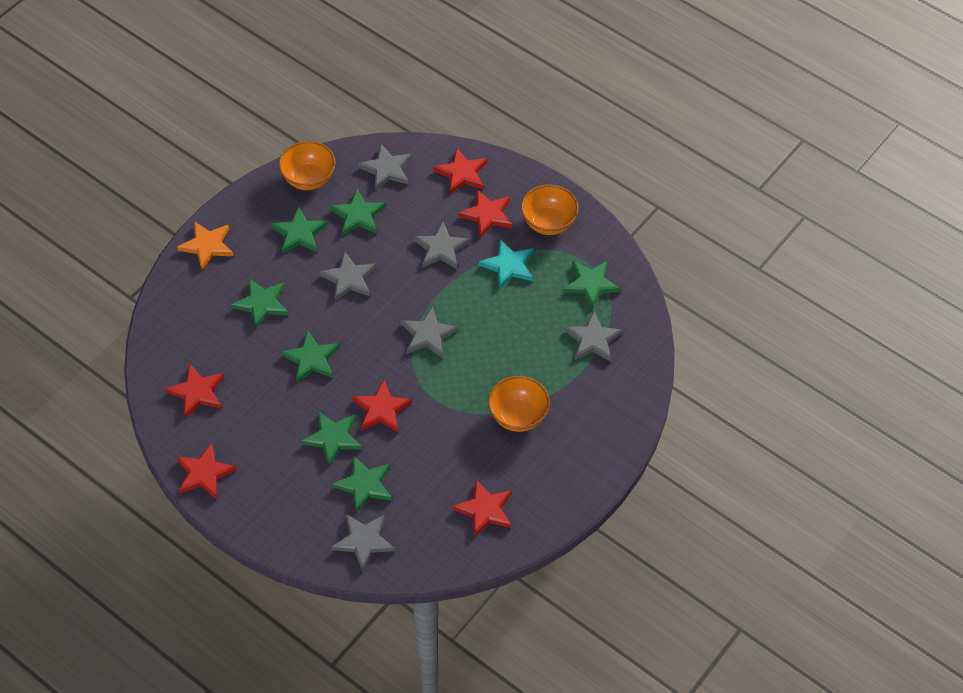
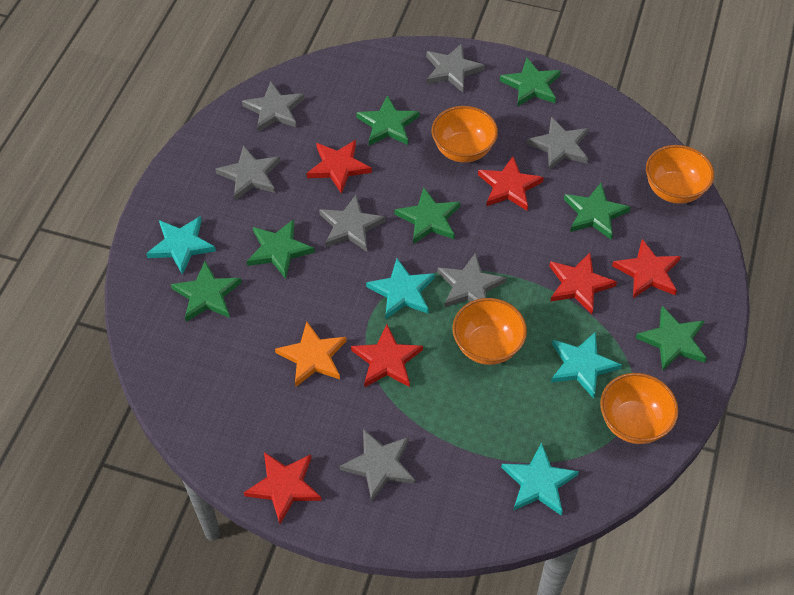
grey star: 6 -> 7
orange bowl: 3 -> 4
turquoise star: 1 -> 4

